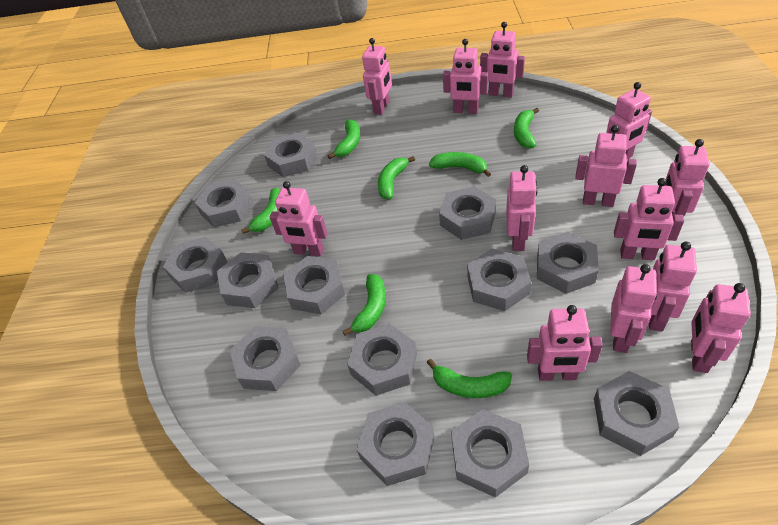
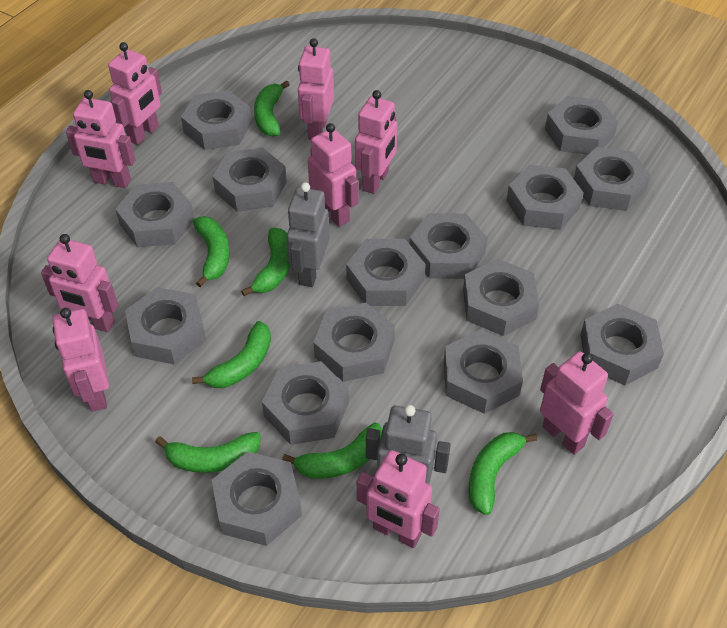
grey nut: 13 -> 15
grey robot: 0 -> 2
pink robot: 13 -> 9

